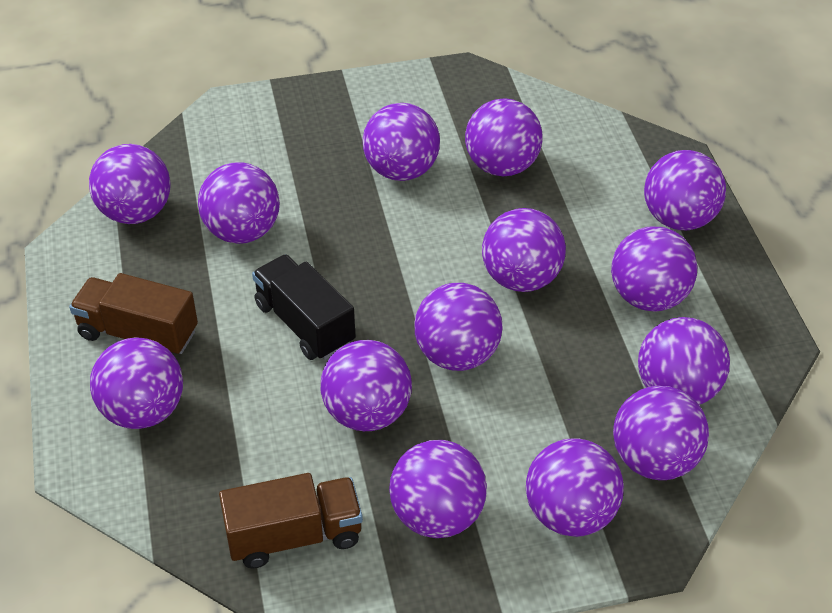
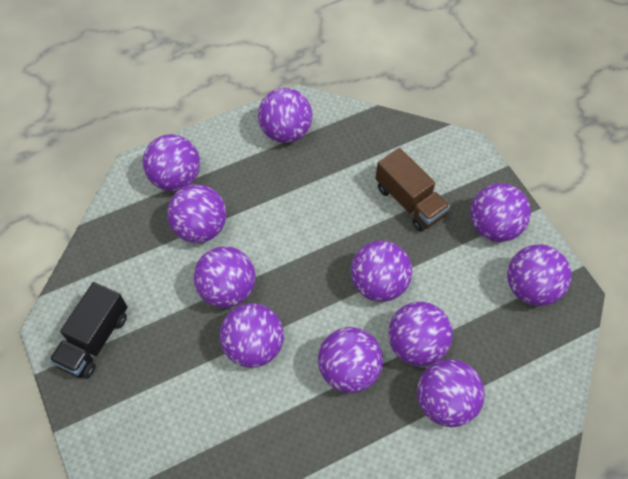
brown truck: 2 -> 1
purple ball: 14 -> 11

